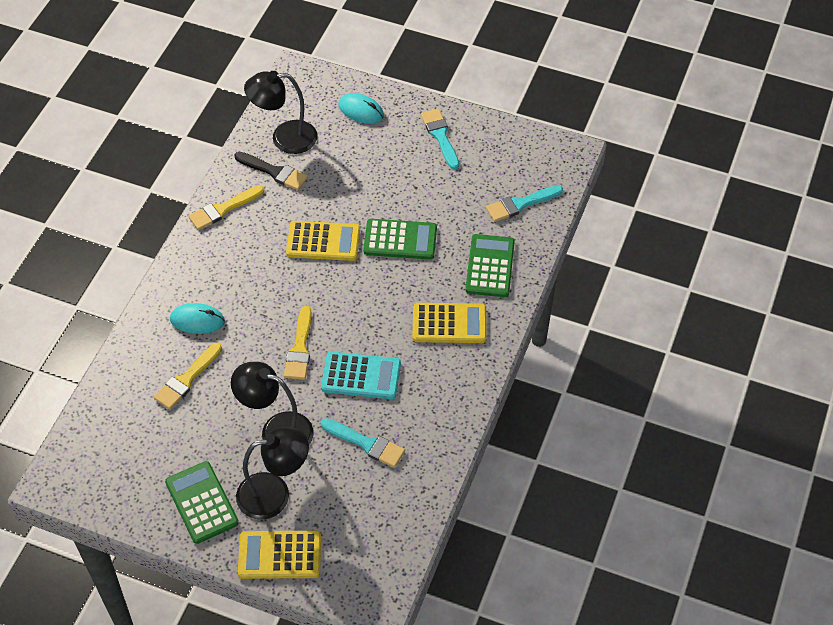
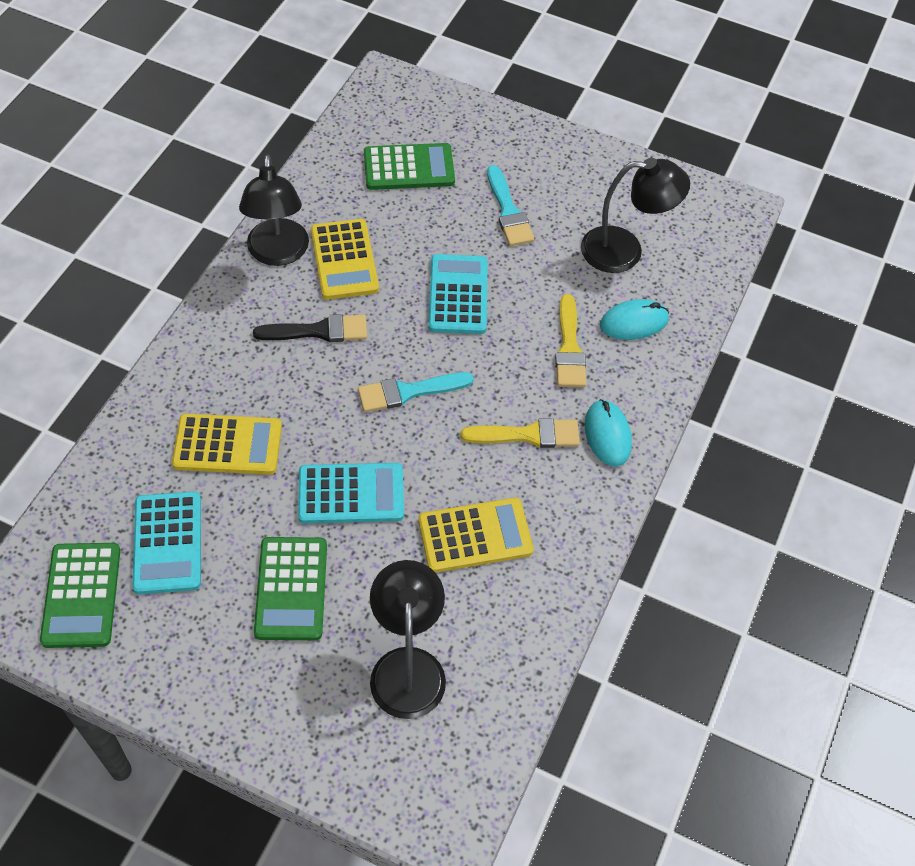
turquoise brush: 3 -> 2
turquoise calculator: 1 -> 3
yellow brush: 3 -> 2

